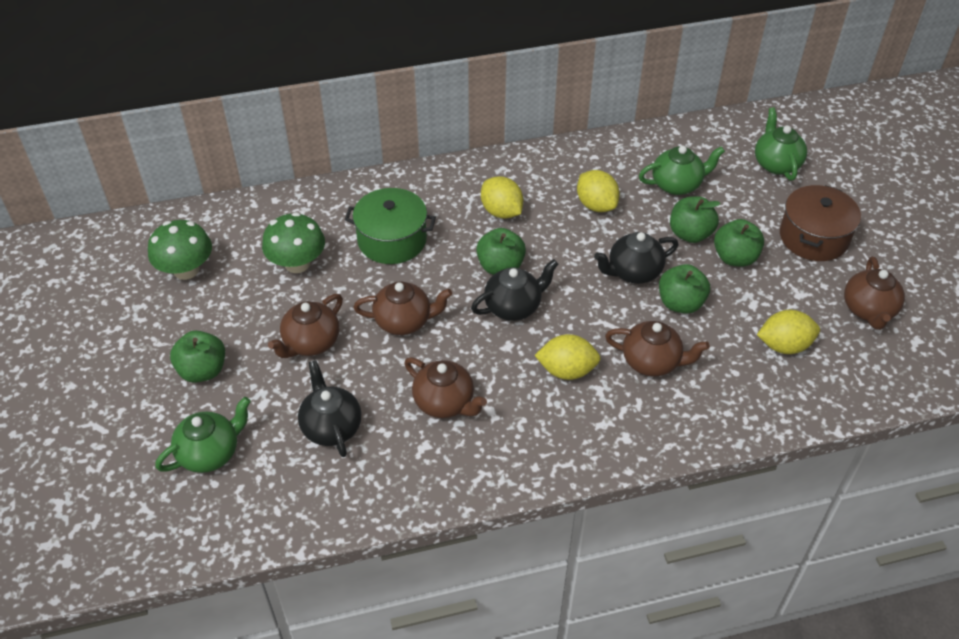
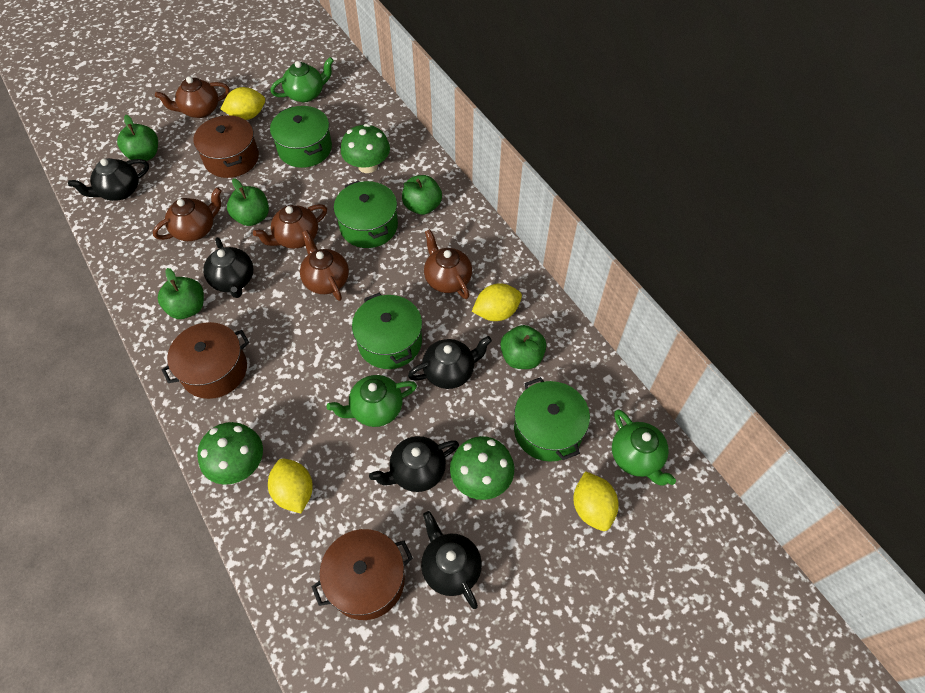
black teapot: 3 -> 5
brown pot: 1 -> 3
green mushroom: 2 -> 3
green pot: 1 -> 4

